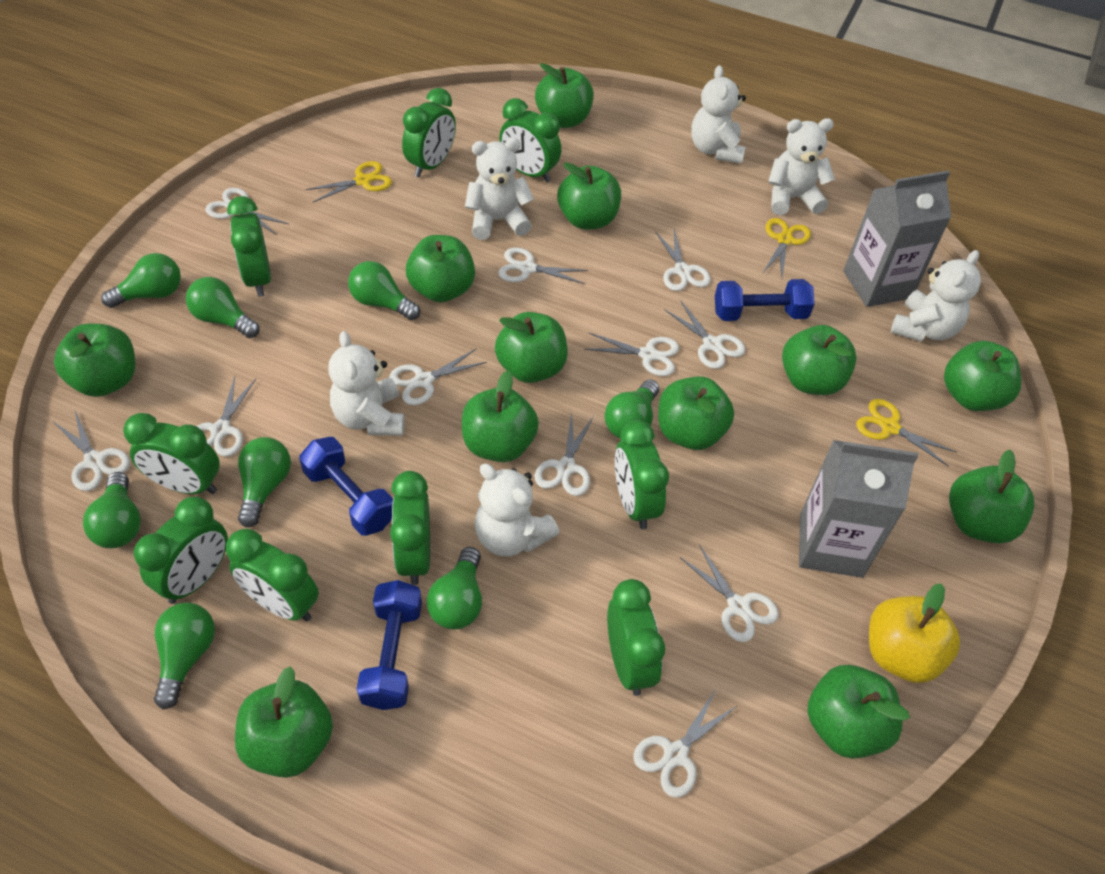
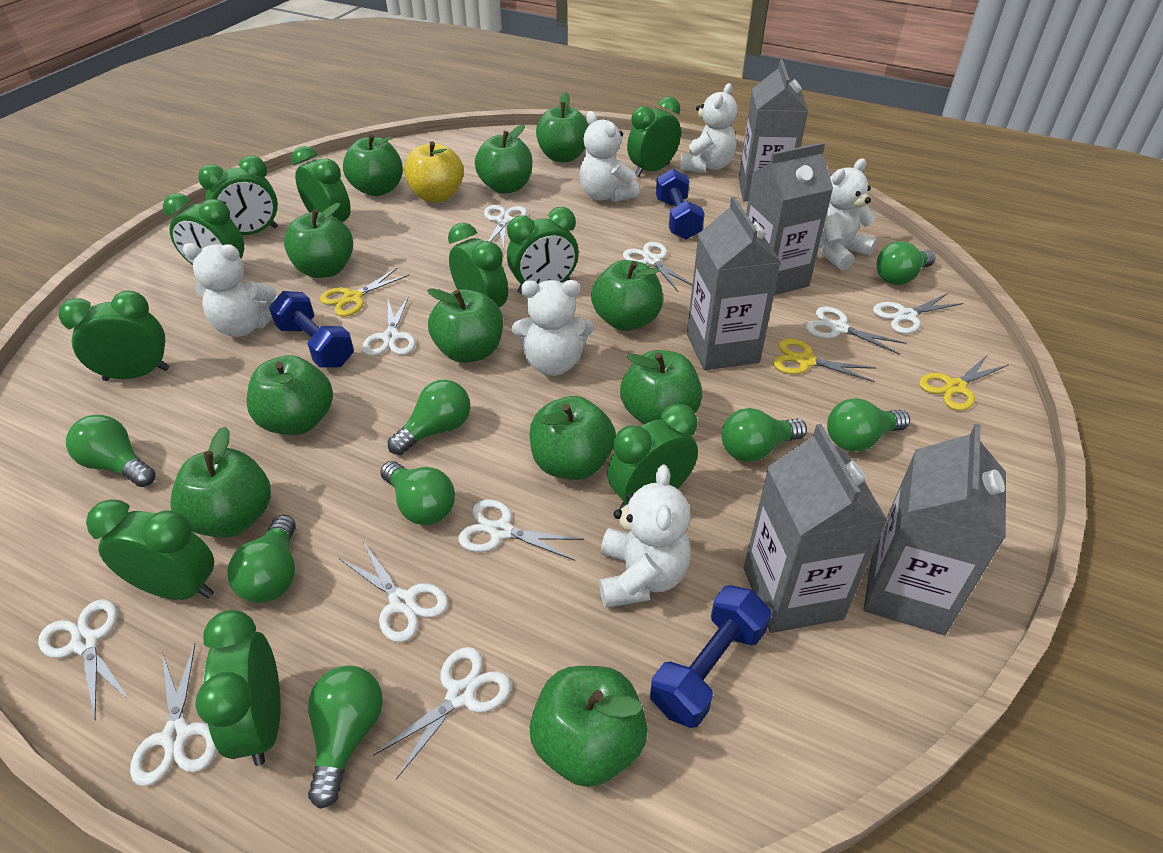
green apple: 12 -> 11
green clock: 9 -> 10
grey carton: 2 -> 5
white scissors: 11 -> 10

